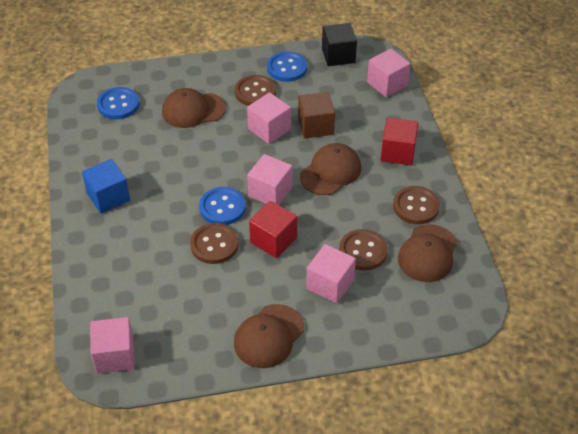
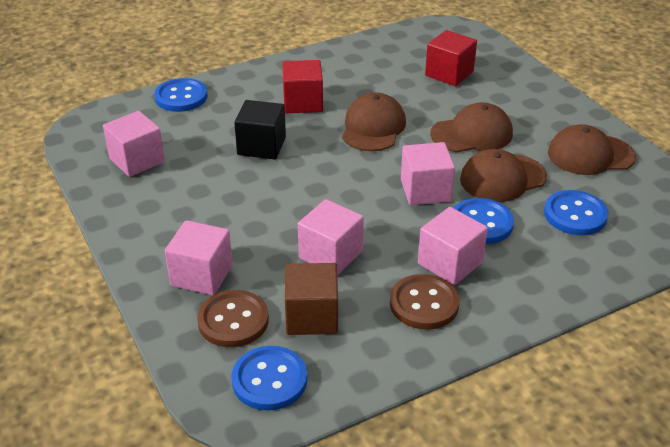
blue button: 3 -> 4
blue cube: 1 -> 0
brown button: 4 -> 2

